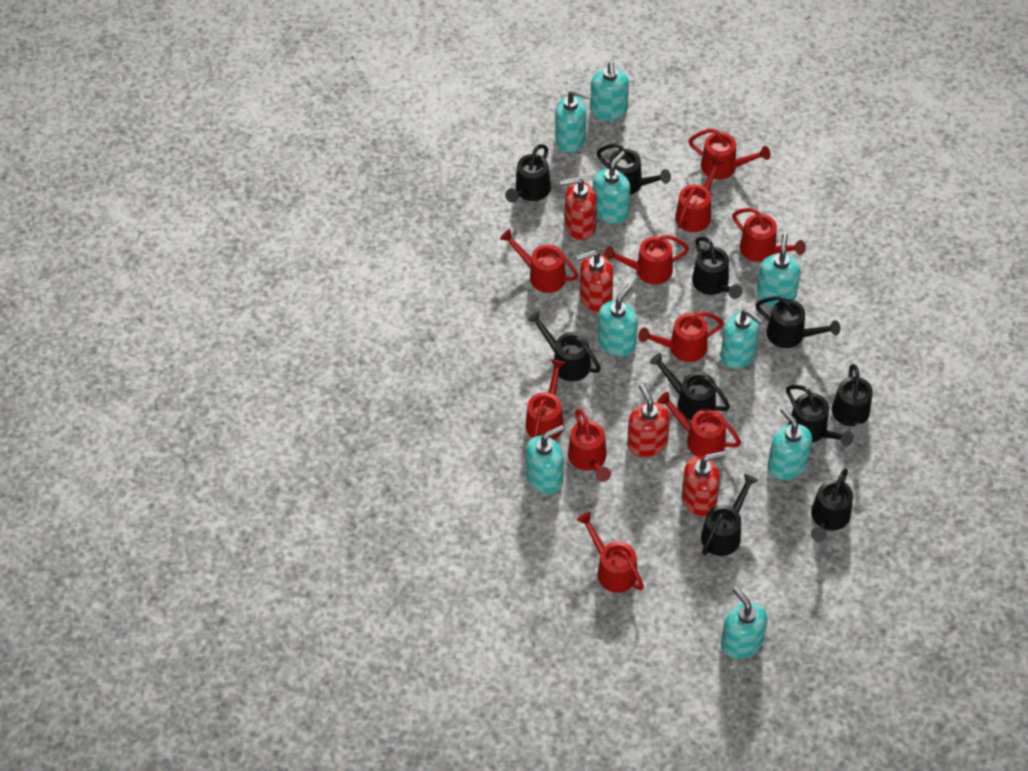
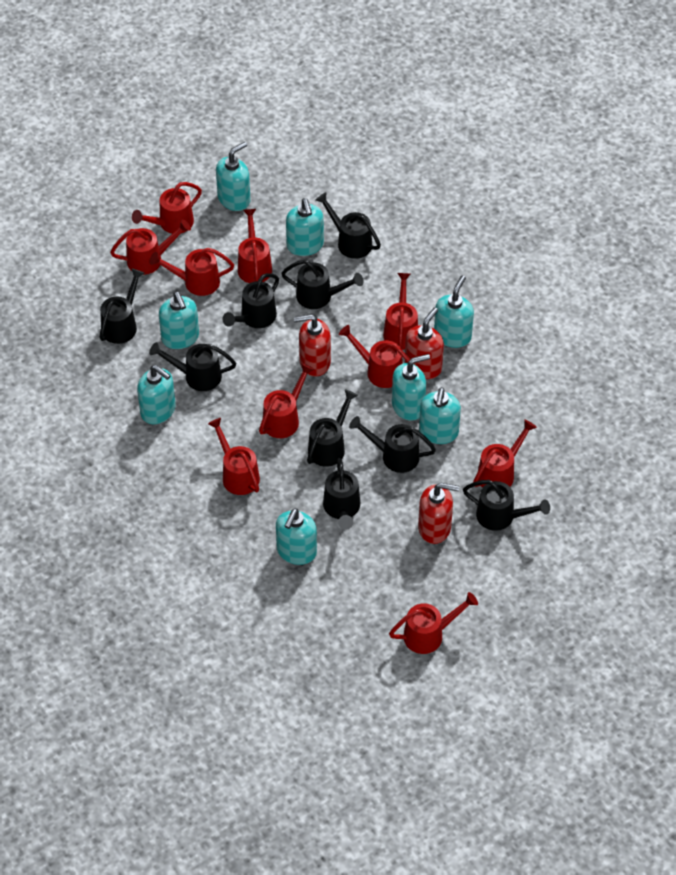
black watering can: 10 -> 9
red soap dispenser: 4 -> 3
turquoise soap dispenser: 9 -> 8

